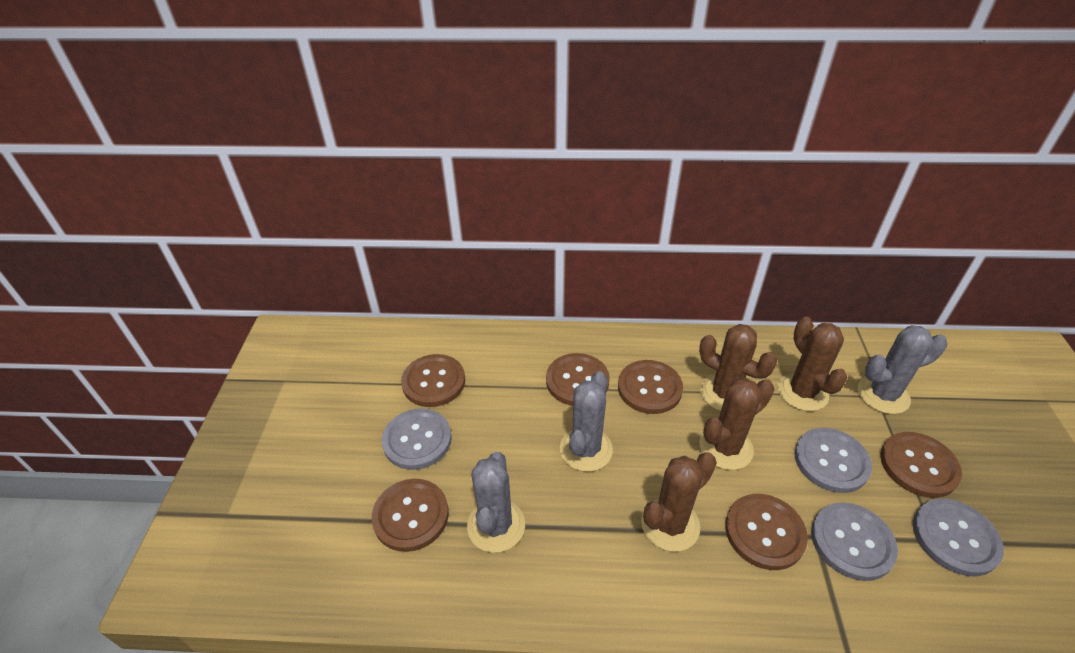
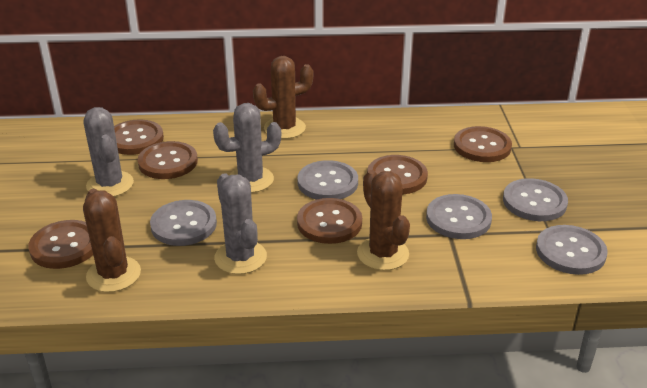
brown cactus: 4 -> 3
grey button: 4 -> 5

